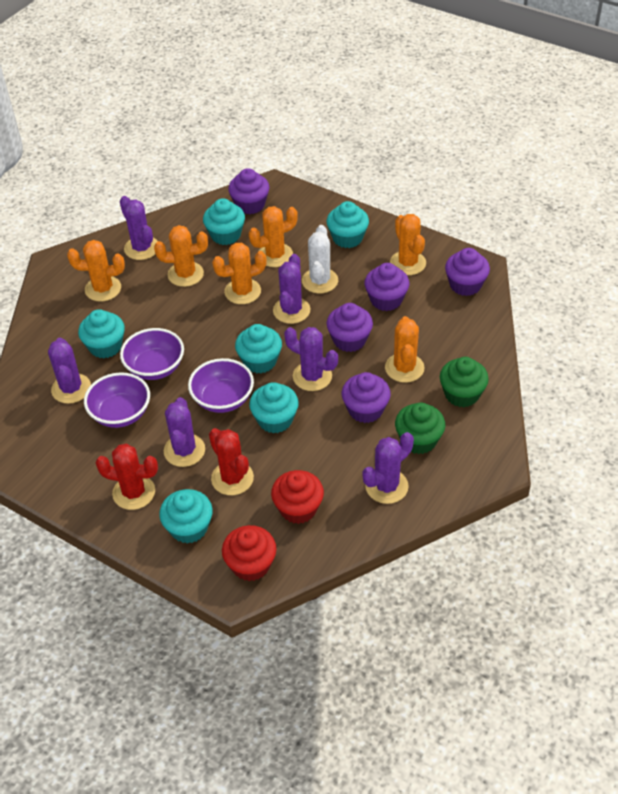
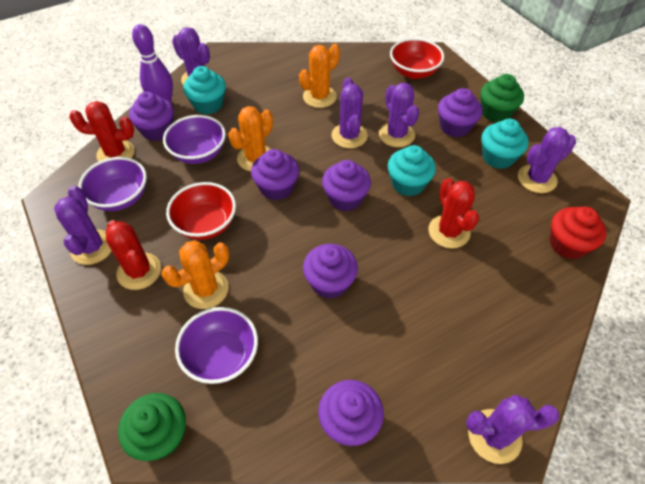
orange cactus: 6 -> 3
purple bowling pin: 0 -> 1
purple cupcake: 5 -> 6
red bowl: 0 -> 2
red cactus: 2 -> 3
red cupcake: 2 -> 1
turquoise cupcake: 6 -> 3
white cactus: 1 -> 0

